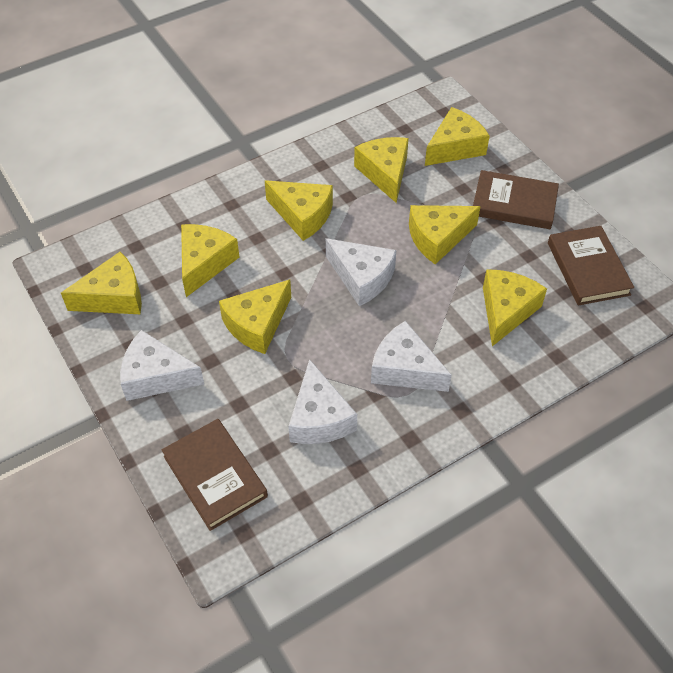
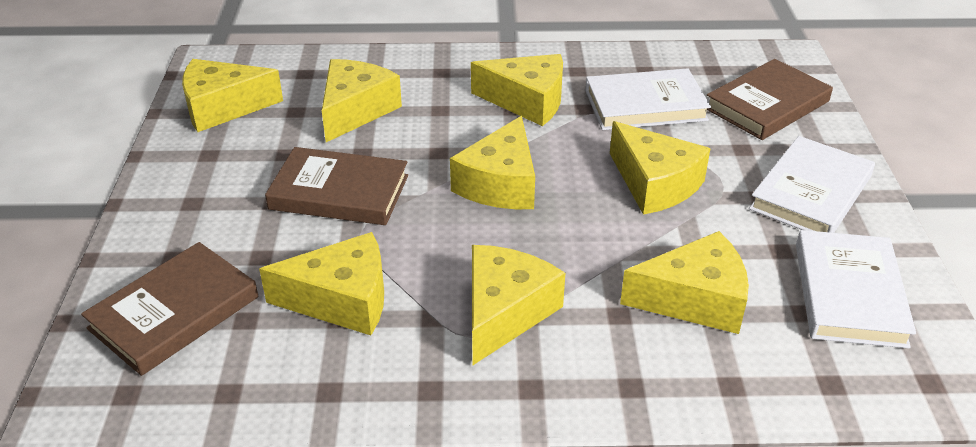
white book: 0 -> 3
white cheese: 4 -> 0

